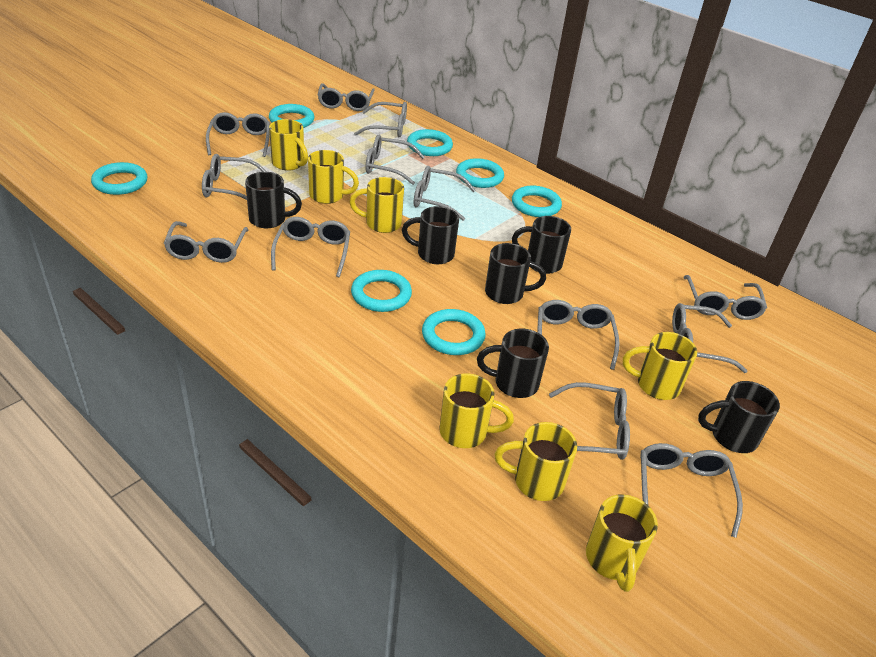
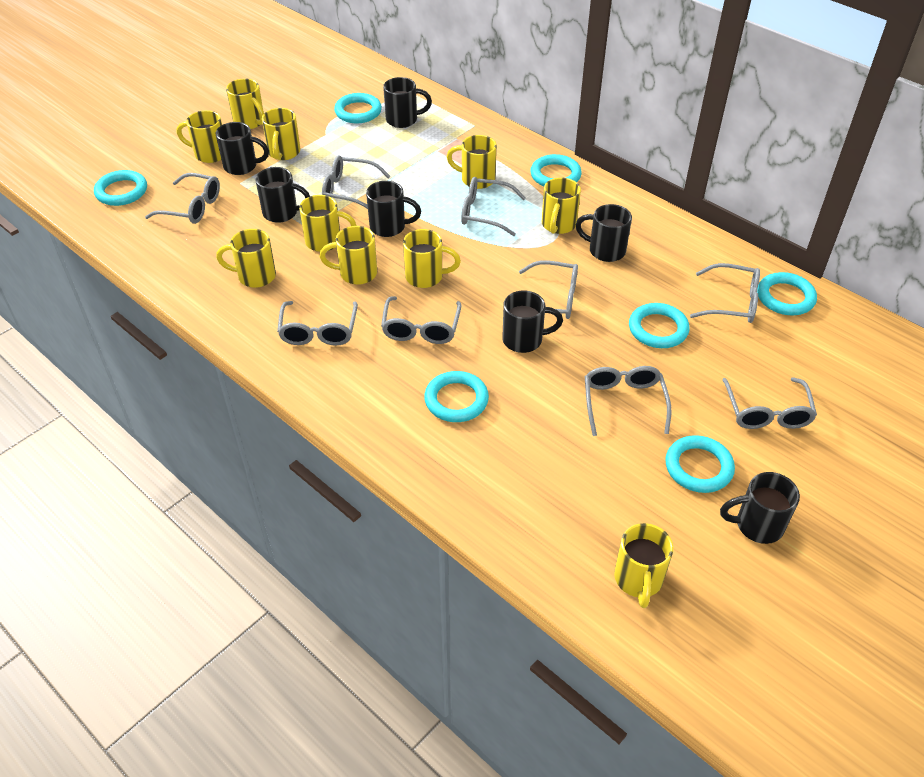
black mug: 6 -> 7
grey glasses: 13 -> 9
yellow mug: 7 -> 10

